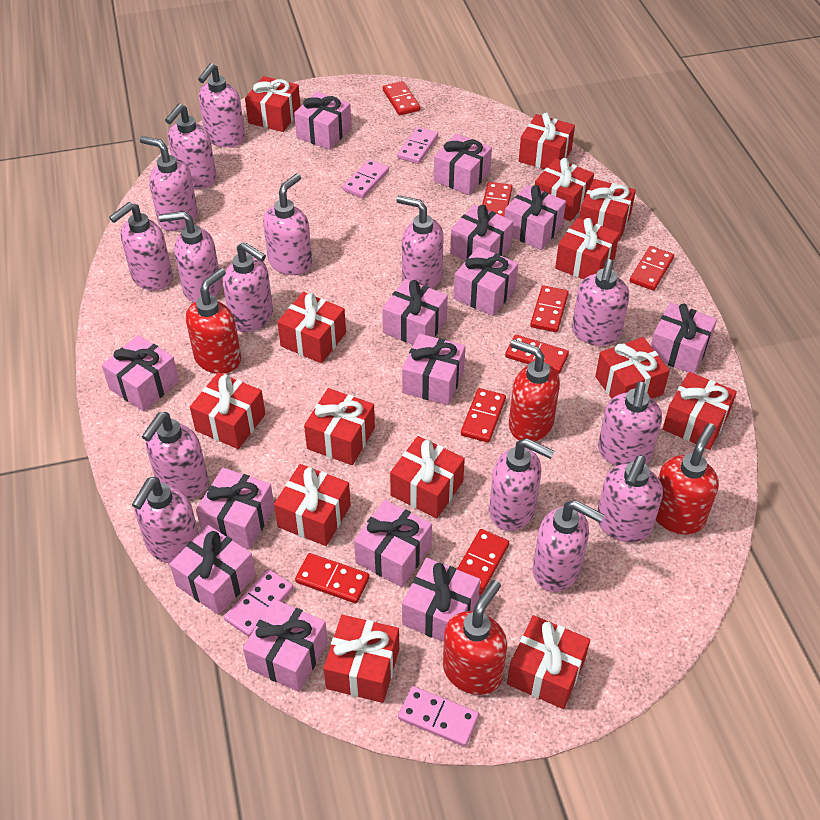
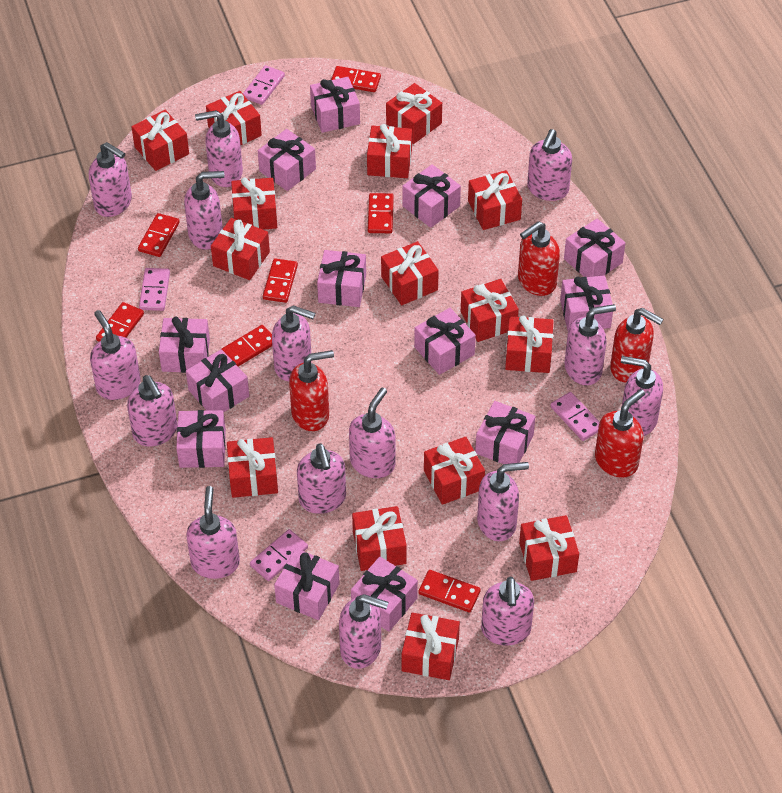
pink gift: 14 -> 13
red domino: 8 -> 7
red gift: 14 -> 15

